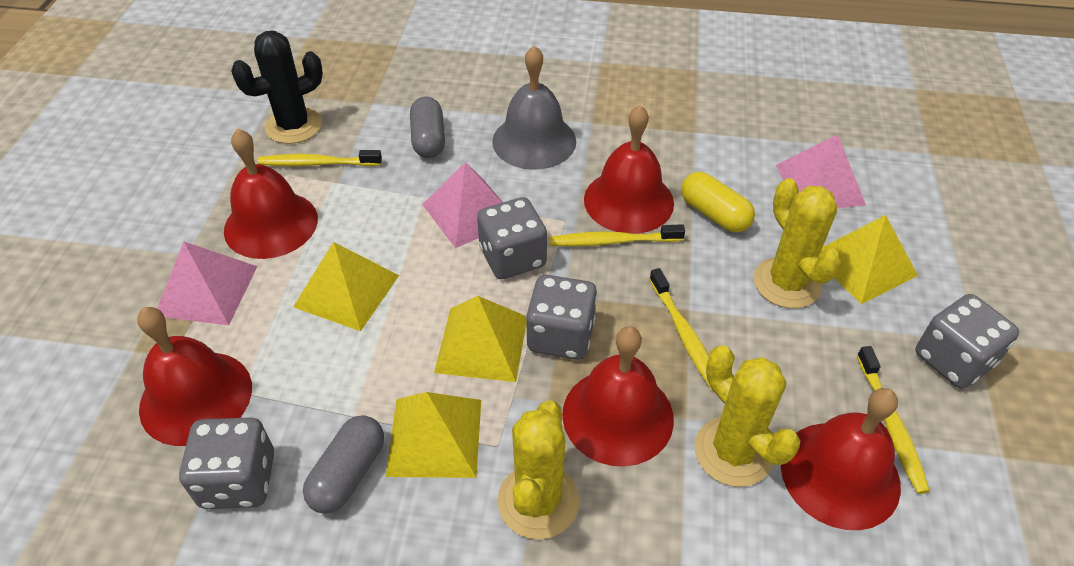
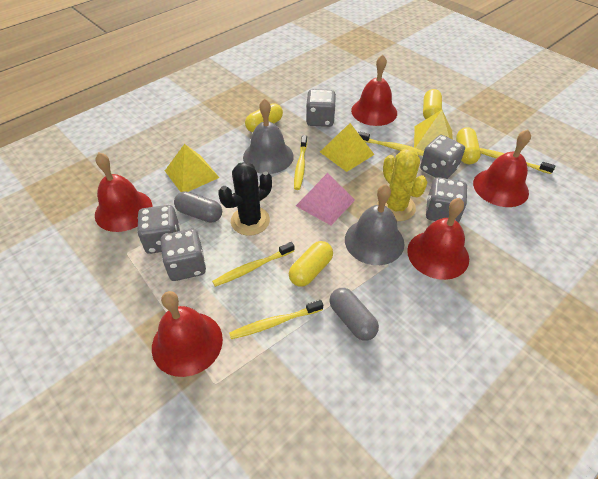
grey bell: 1 -> 2
grey dice: 4 -> 5
pink pyramid: 3 -> 1
yellow cactus: 3 -> 1
yellow capsule: 1 -> 4
yellow pyramid: 4 -> 3
yellow toothbrush: 4 -> 5

